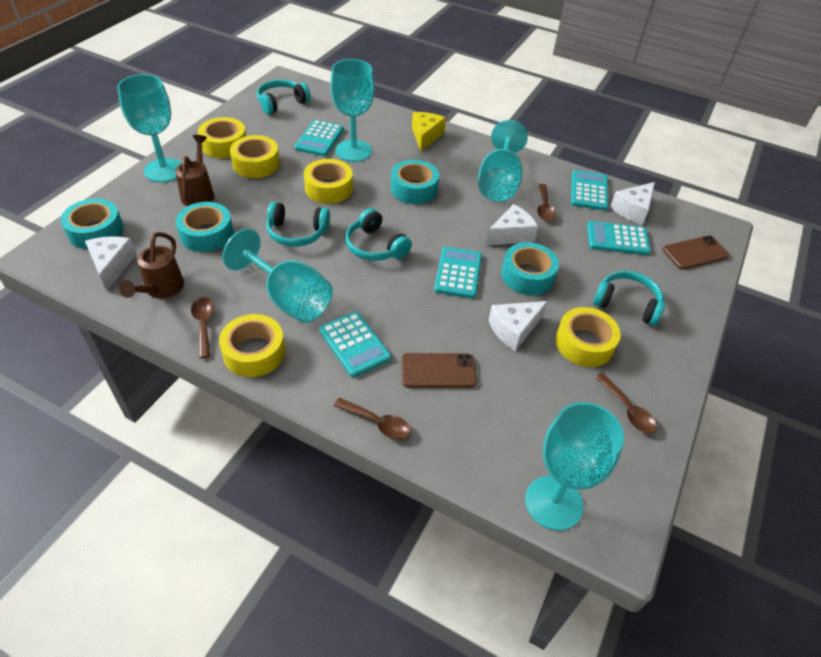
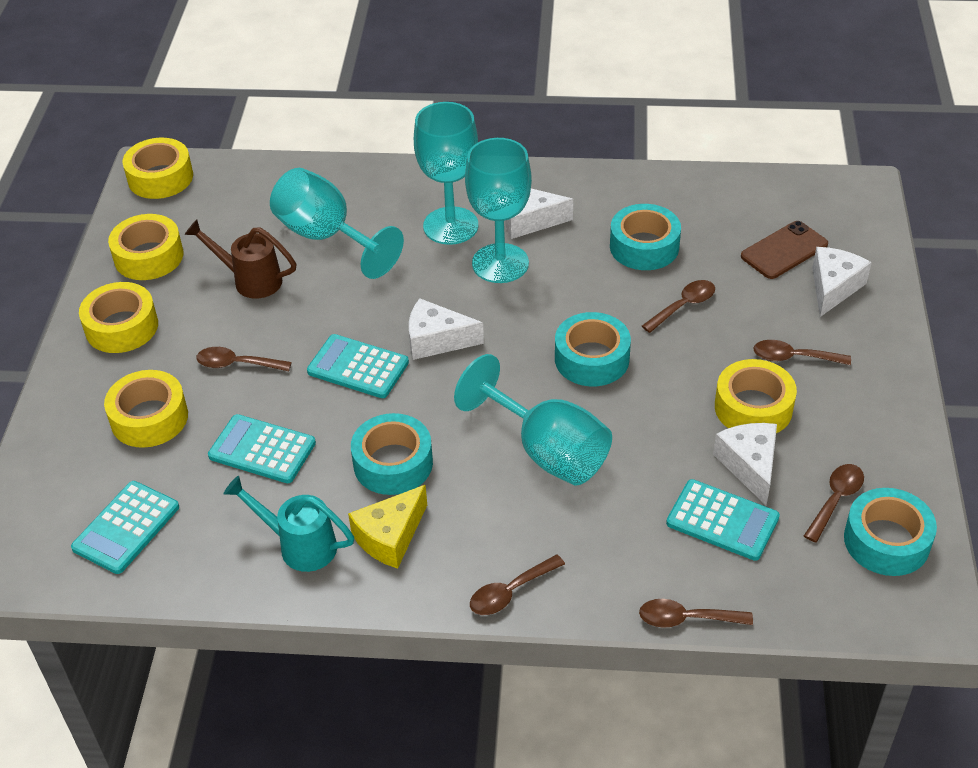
brown phone: 2 -> 1
brown spoon: 4 -> 6
brown watering can: 2 -> 1
turquoise calculator: 5 -> 4
turquoise goblet: 5 -> 4
turquoise headphones: 4 -> 0
turquoise watering can: 0 -> 1

